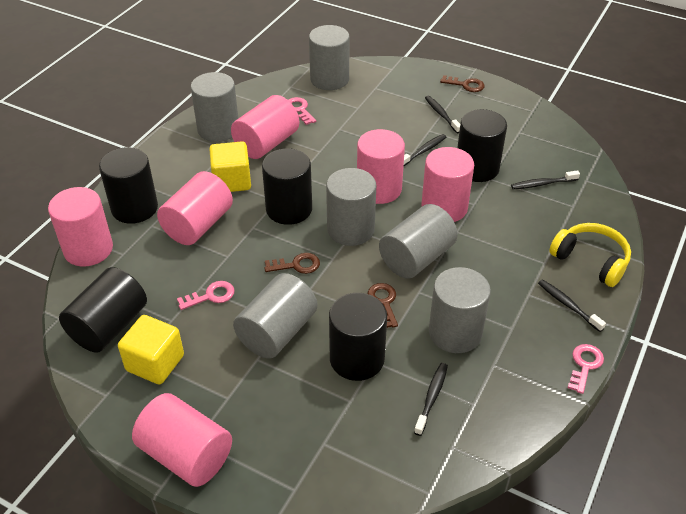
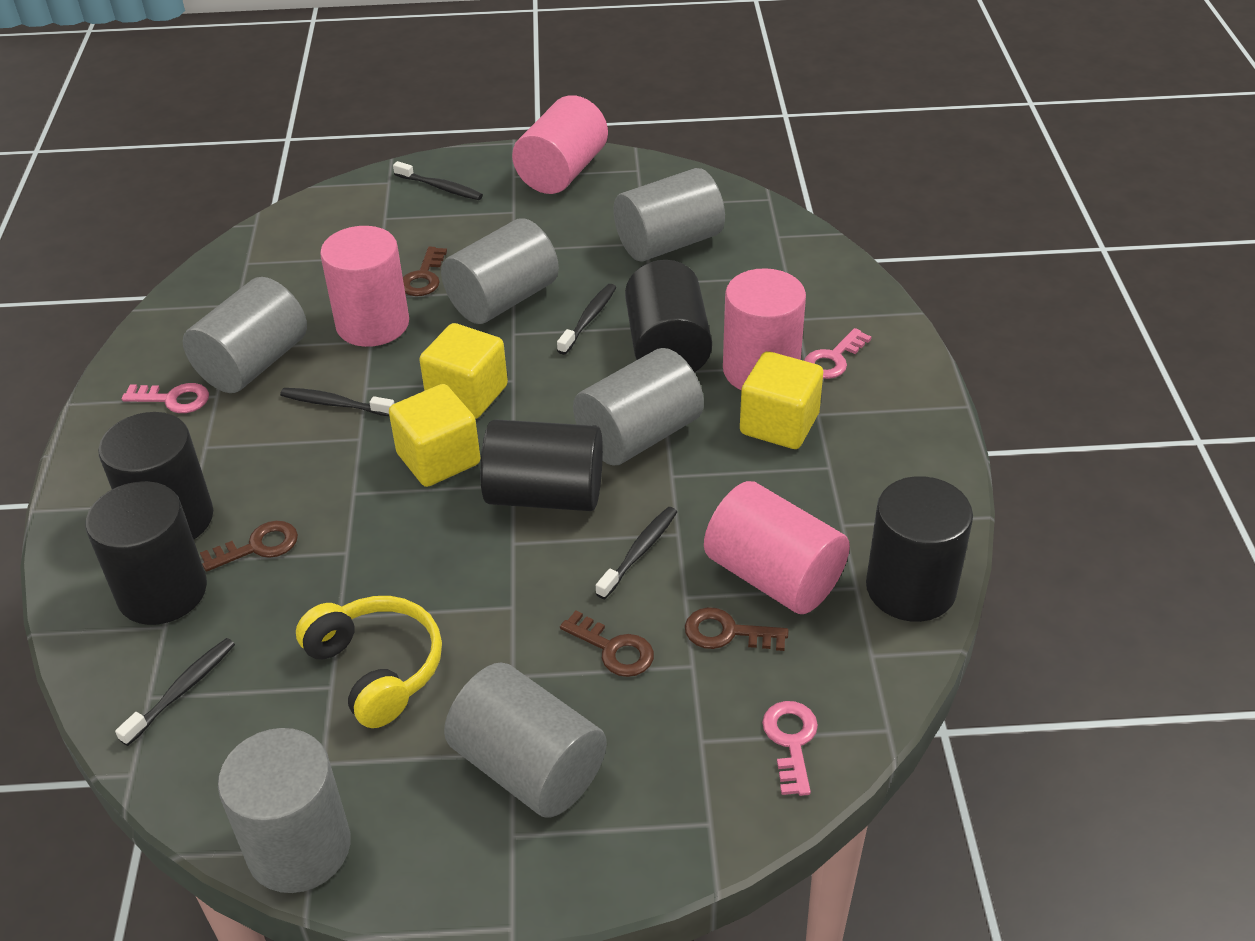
brown key: 3 -> 4
pink cylinder: 6 -> 4
yellow cube: 2 -> 3

